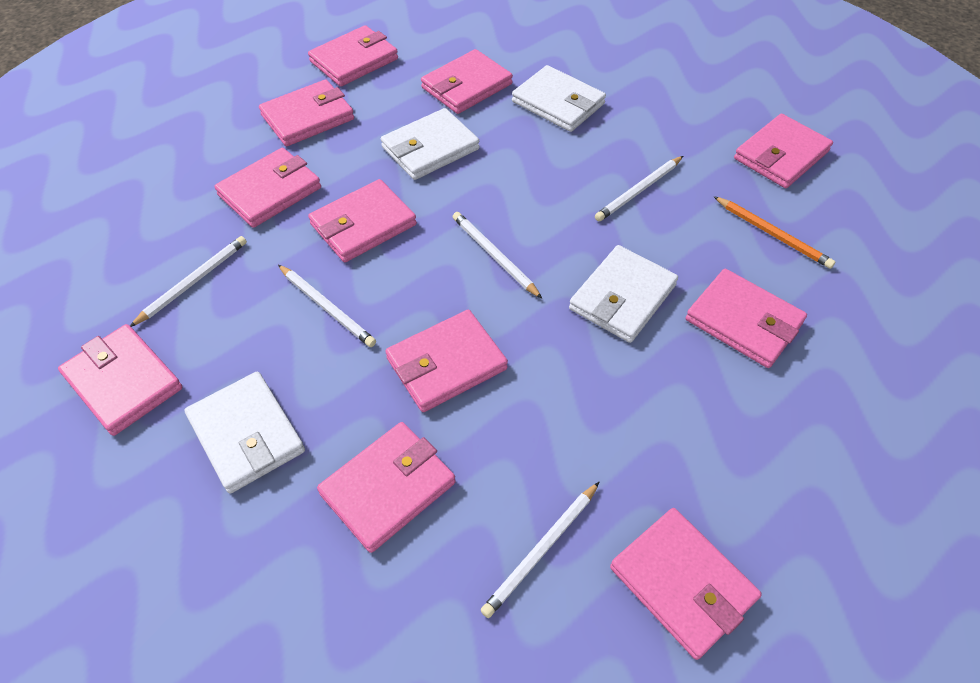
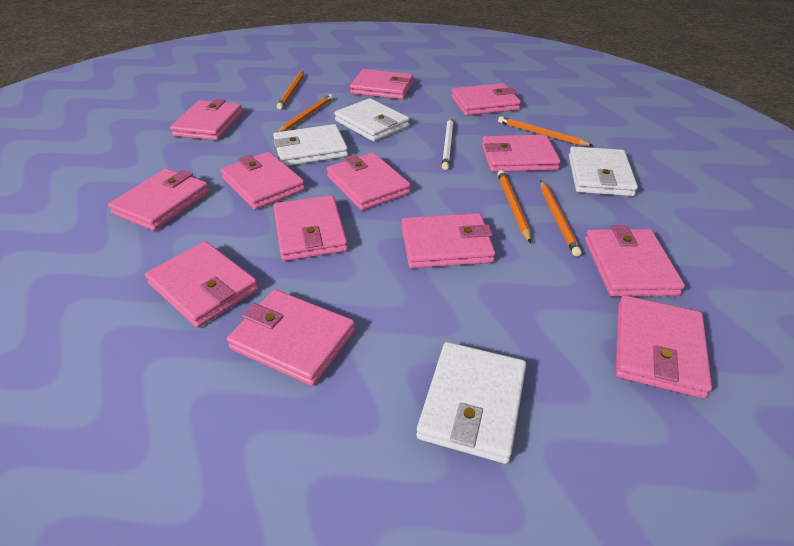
orange pencil: 1 -> 5
pink wallet: 11 -> 13
white pencil: 5 -> 1

